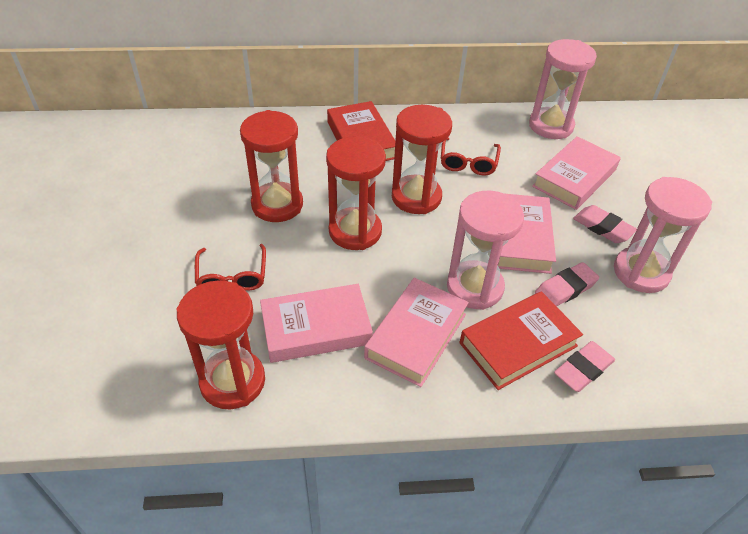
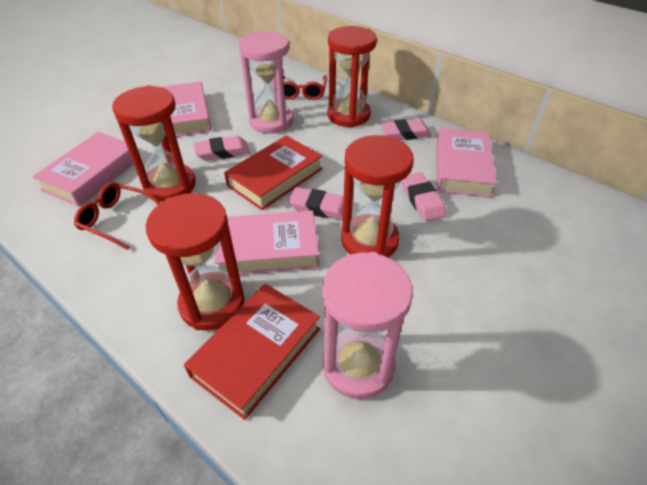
pink eraser: 3 -> 4
pink hourglass: 3 -> 2

